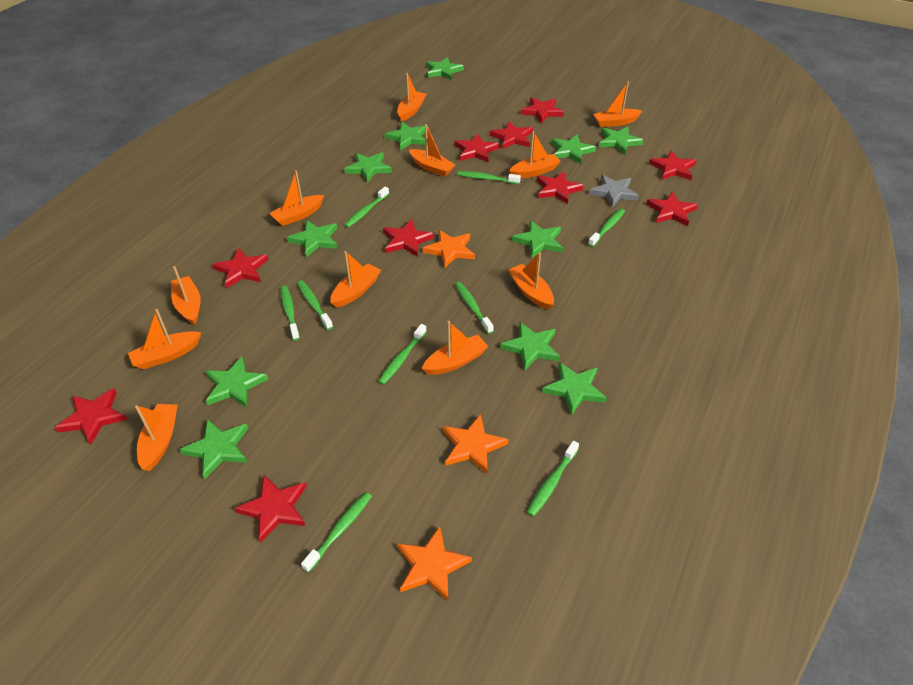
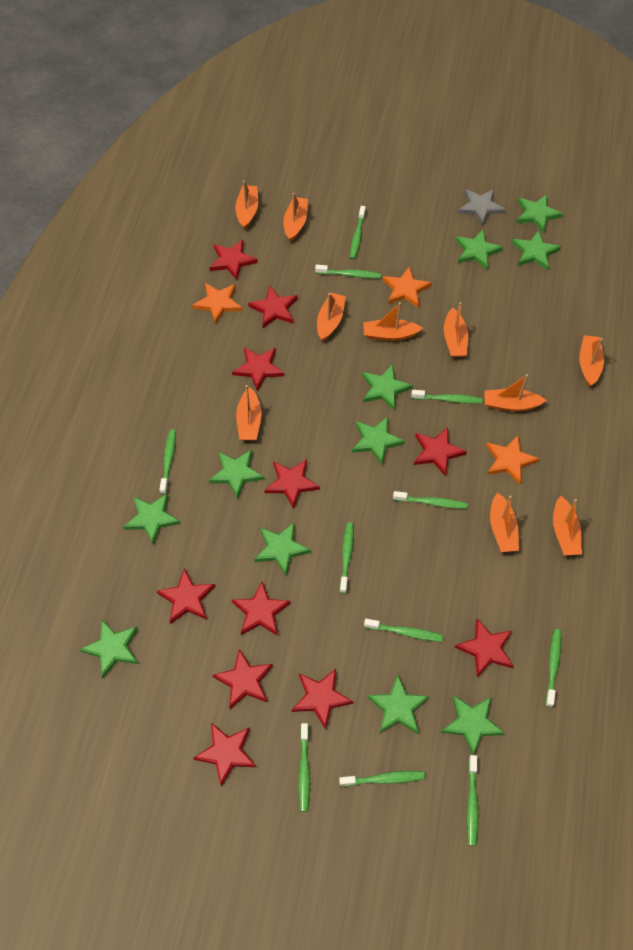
green toothbrush: 9 -> 11
orange boat: 11 -> 10
red star: 10 -> 11

